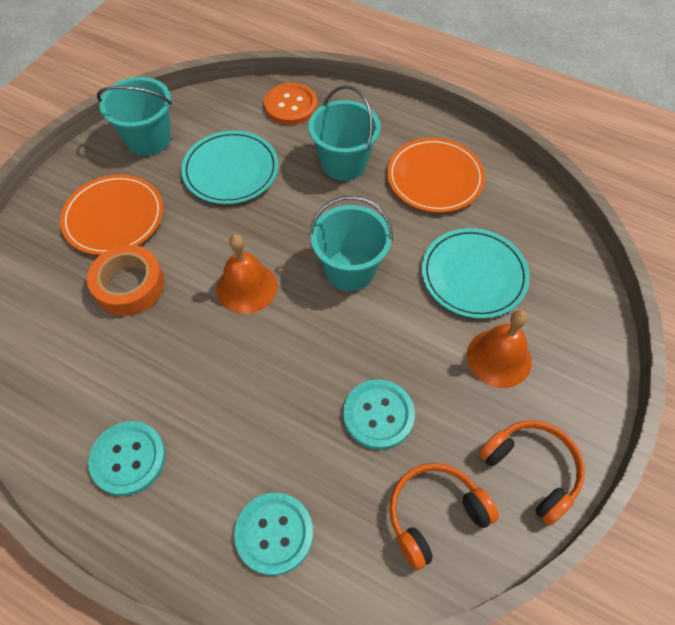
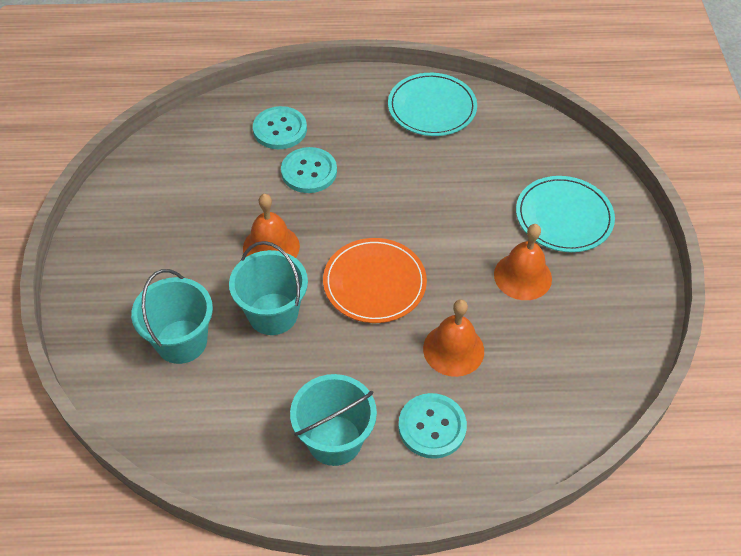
orange bell: 2 -> 3
orange button: 1 -> 0
orange headphones: 2 -> 0
orange plate: 2 -> 1
orange tape: 1 -> 0

